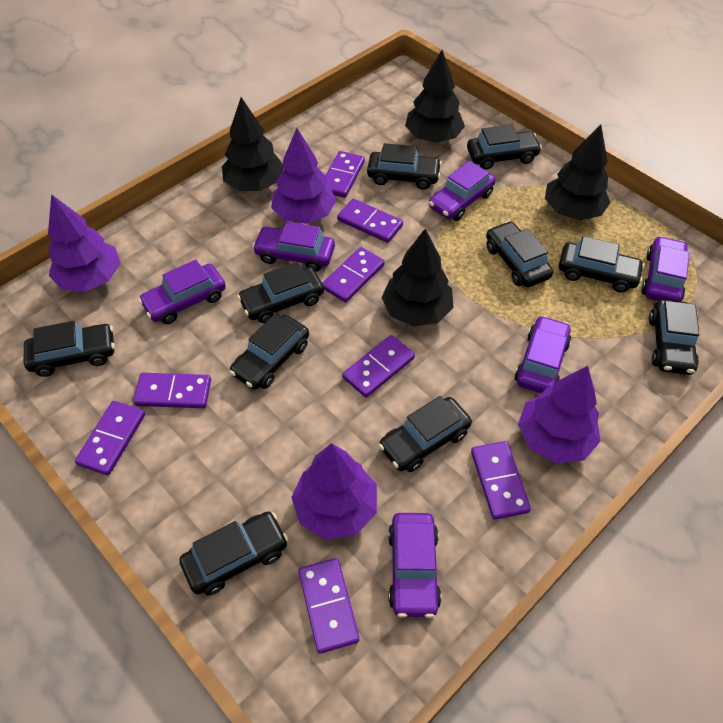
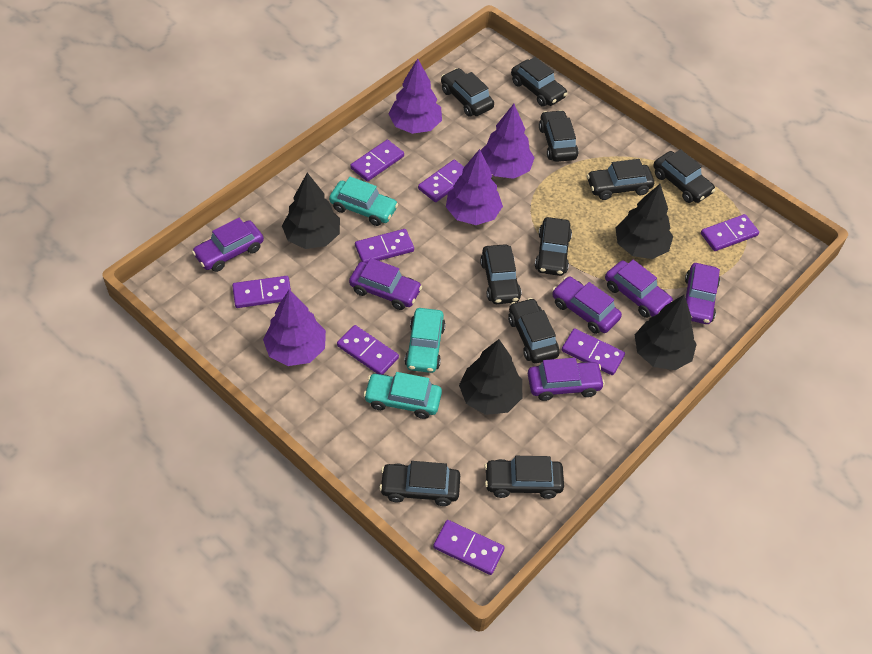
turquoise car: 0 -> 3

